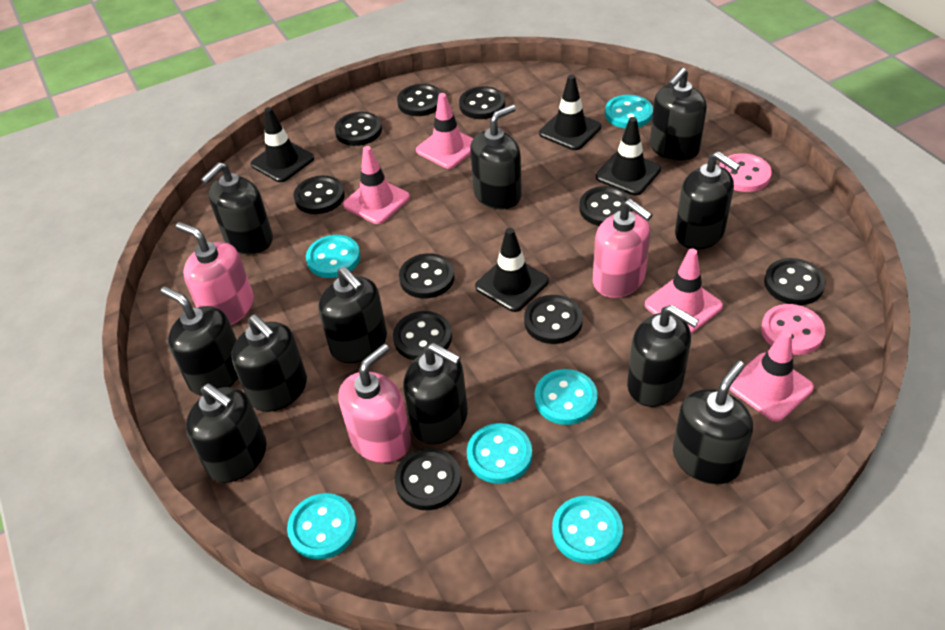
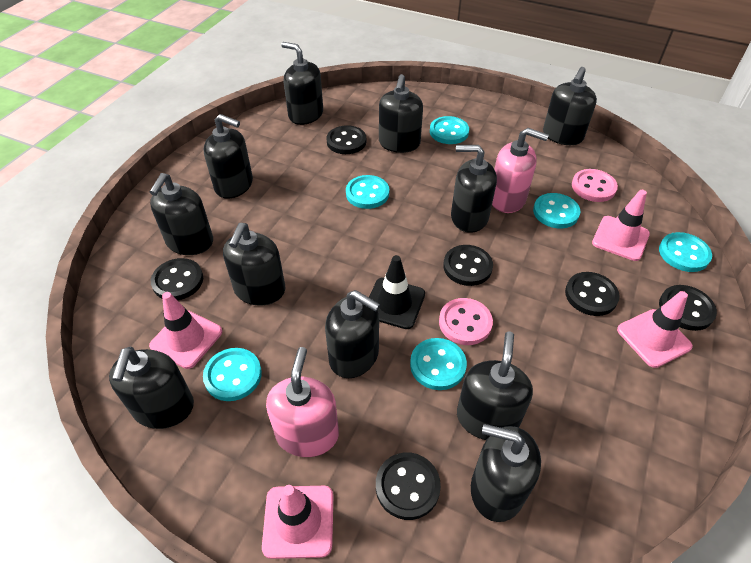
black button: 10 -> 6
black traffic cone: 4 -> 1
pink soap dispenser: 3 -> 2

